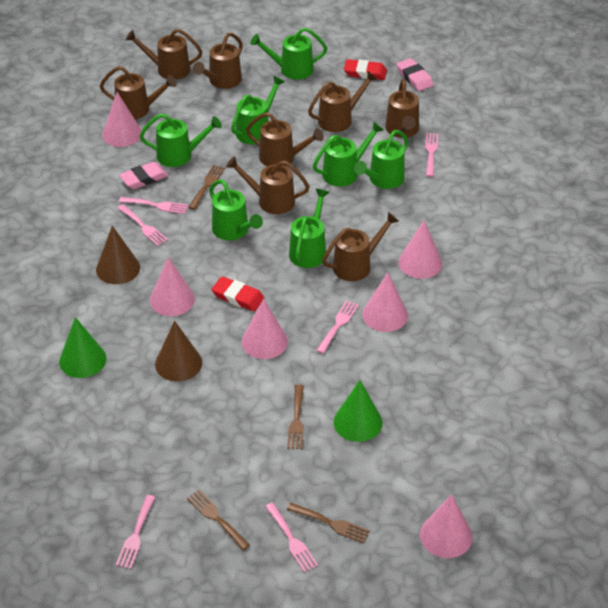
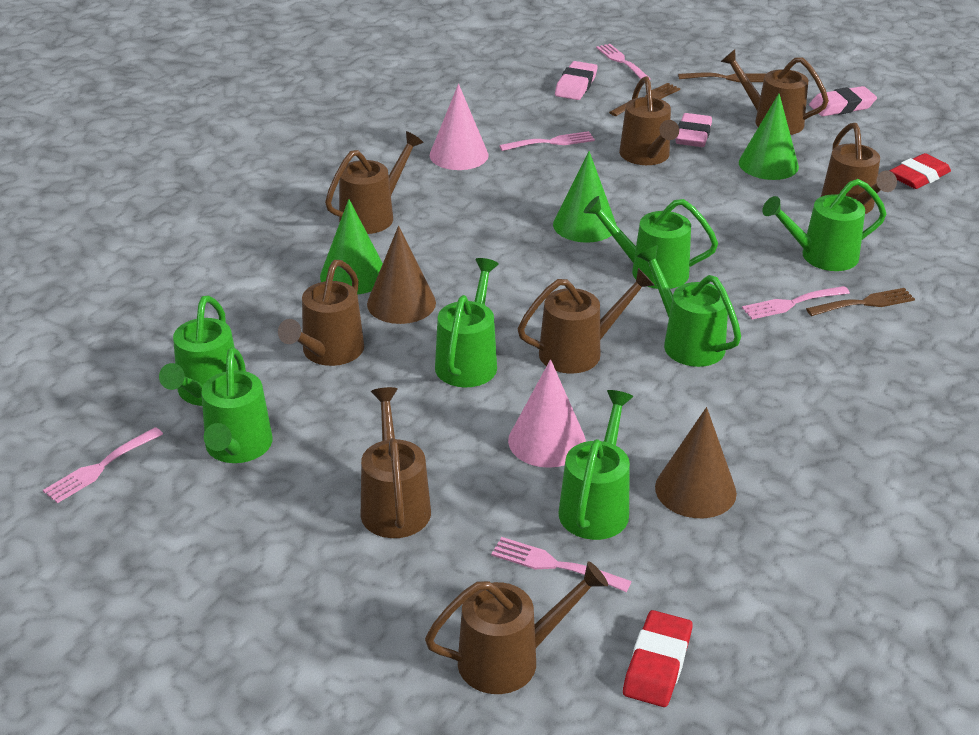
brown fork: 4 -> 3
green cone: 2 -> 3
pink cone: 6 -> 2
pink eraser: 2 -> 3
pink fork: 6 -> 5

